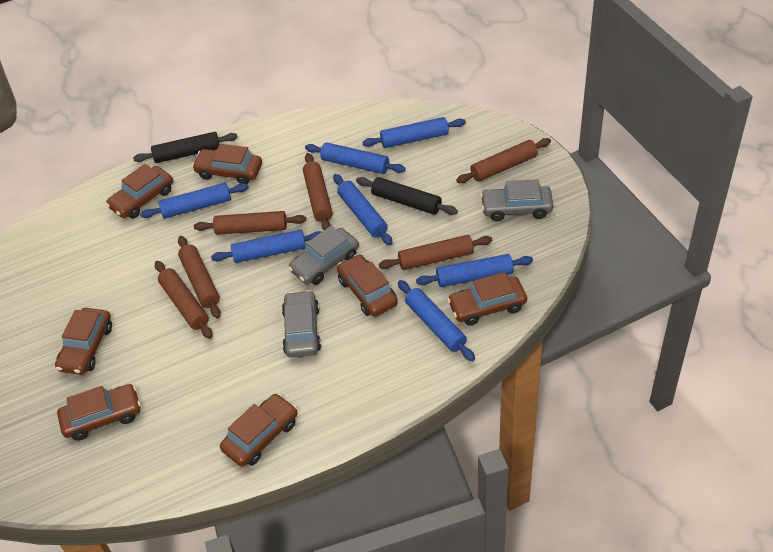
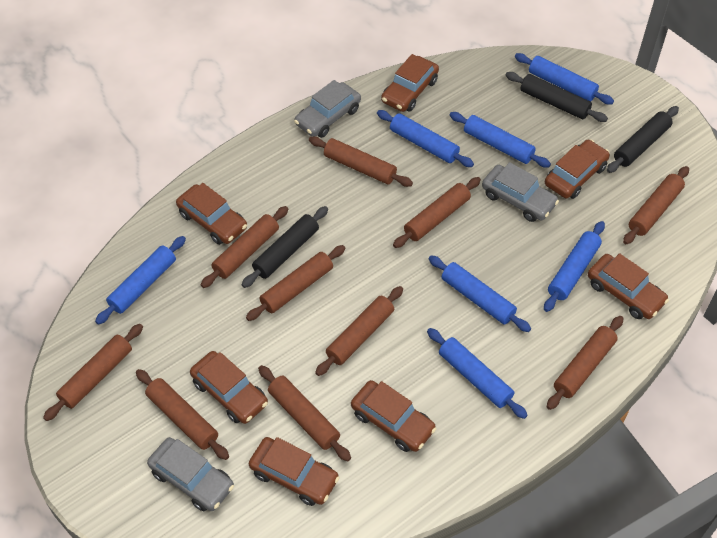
black rolling pin: 2 -> 3
brown rolling pin: 6 -> 10

